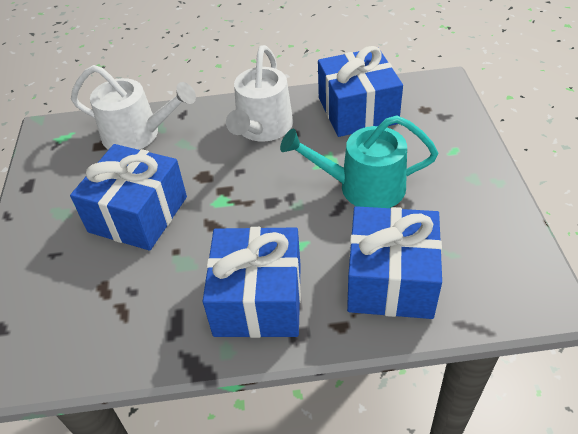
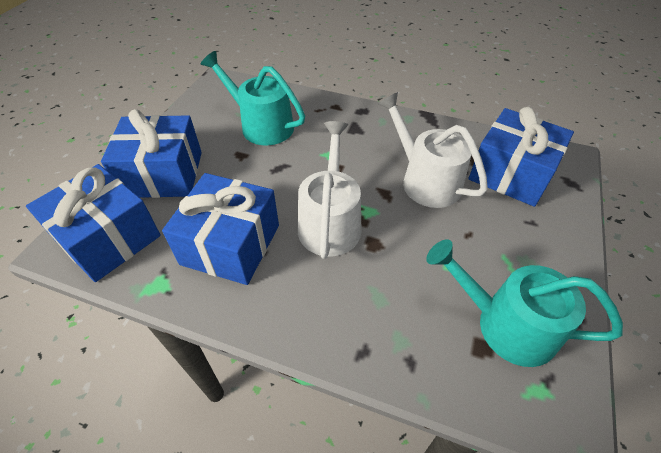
turquoise watering can: 1 -> 2

